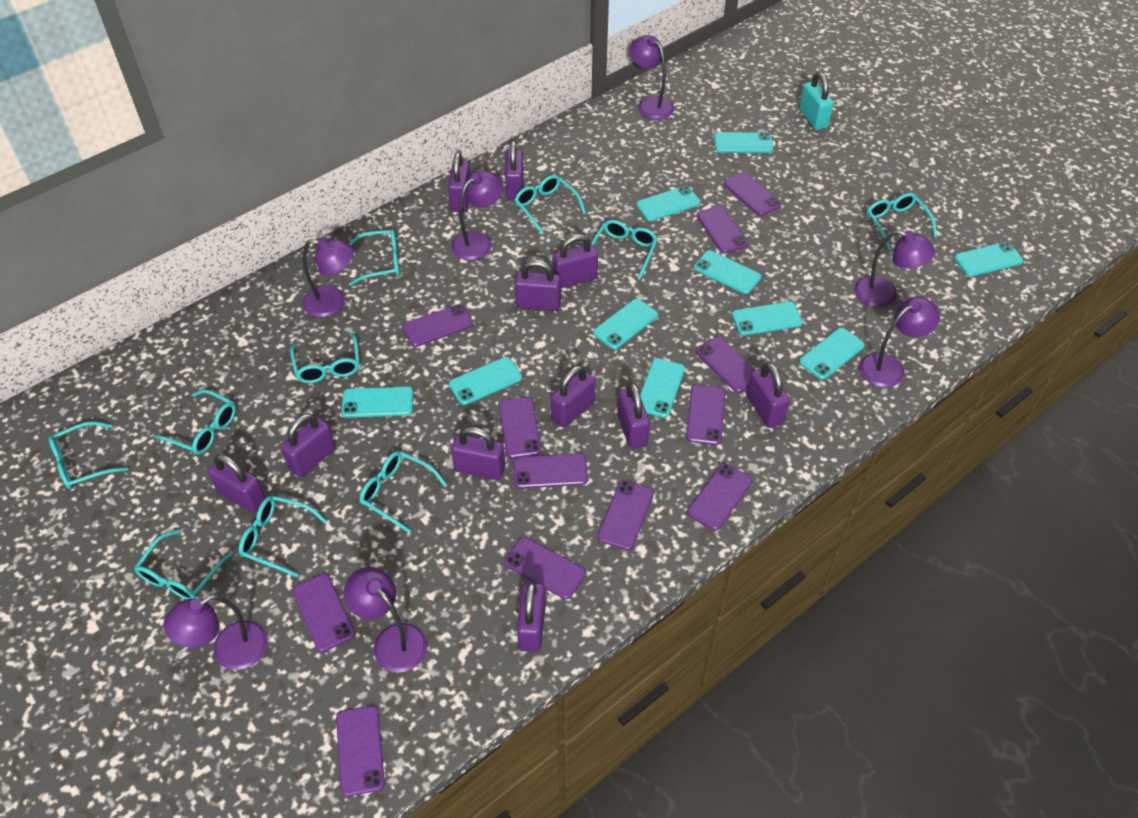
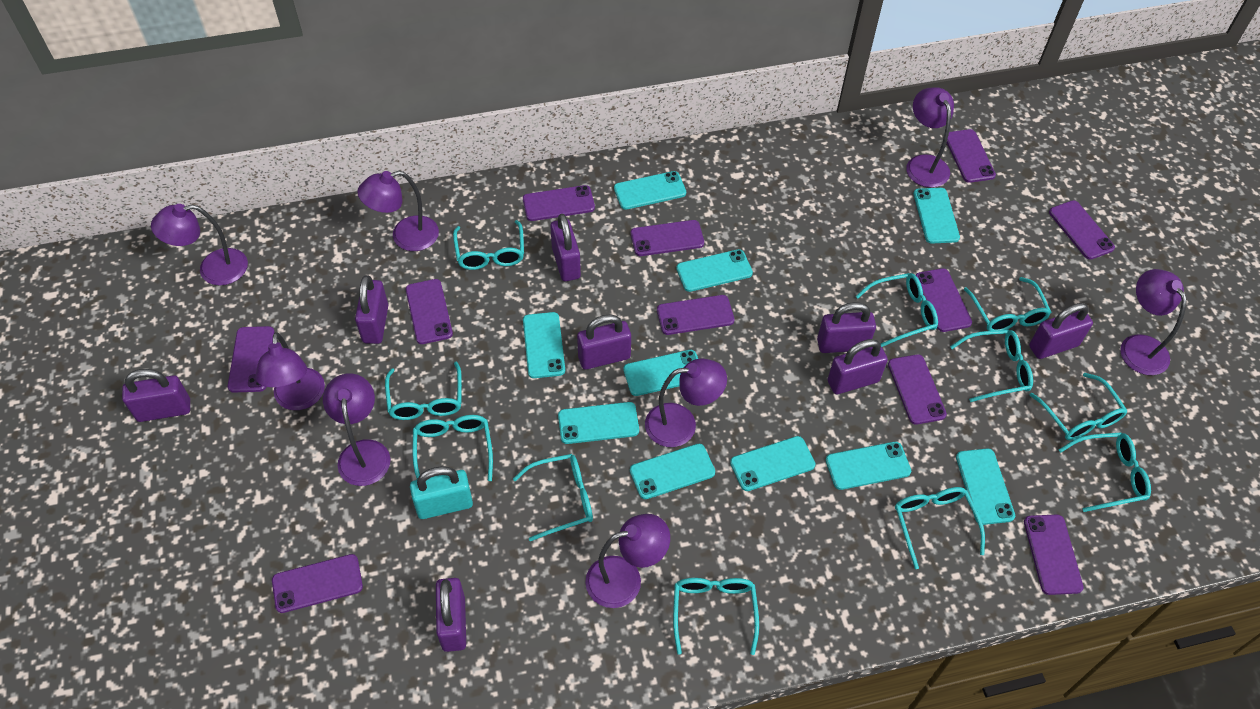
purple lamp: 7 -> 8
purple padlock: 11 -> 8
purple phone: 12 -> 11
turquoise glasses: 10 -> 11

